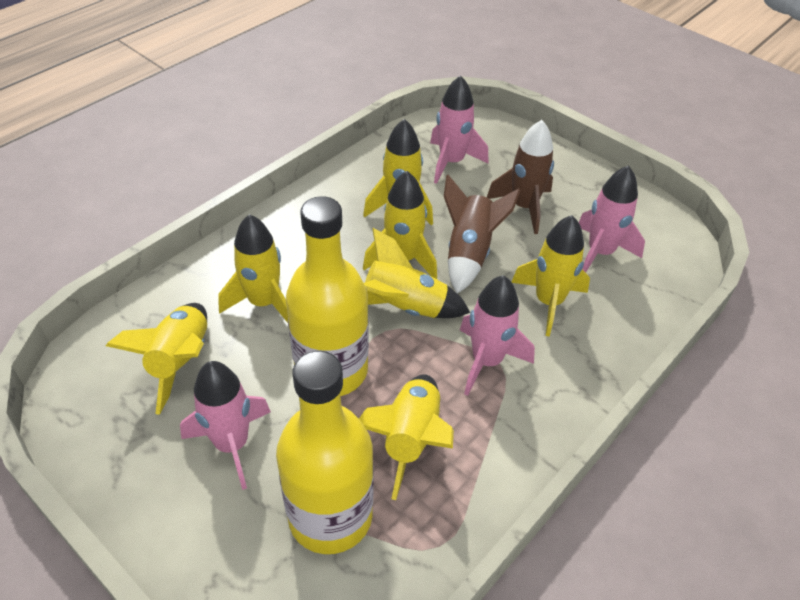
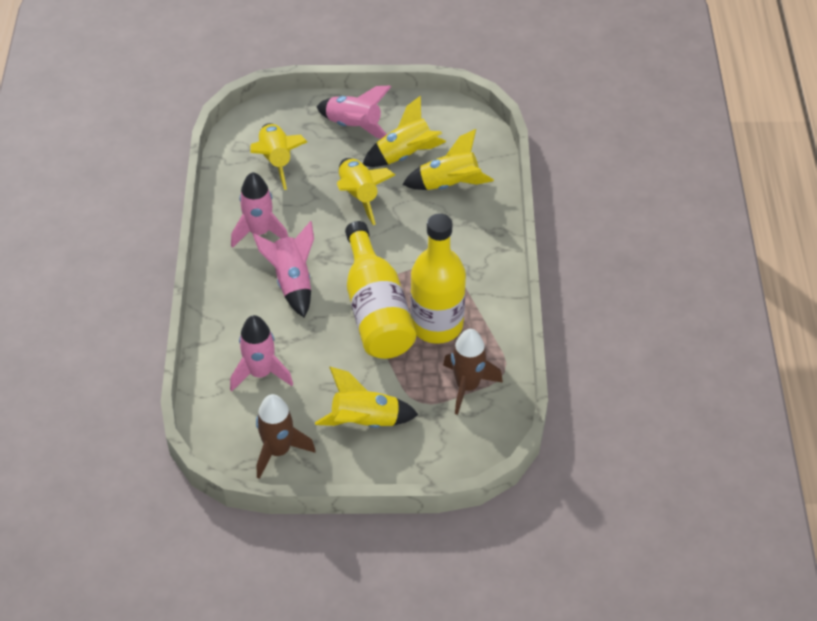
yellow rocket: 7 -> 5

